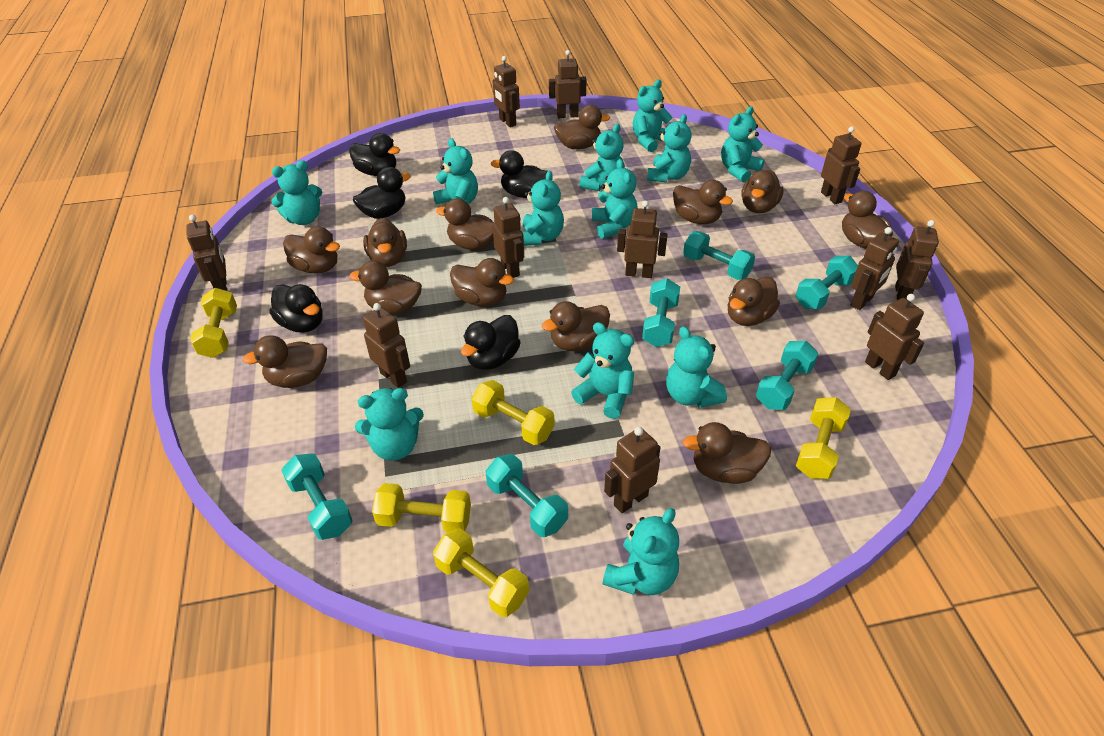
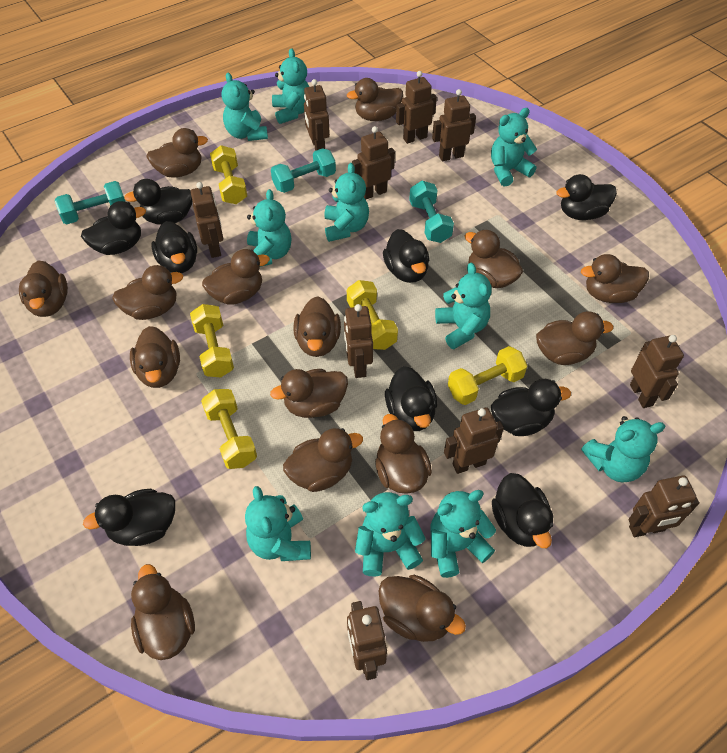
black duck: 5 -> 9
brown duck: 13 -> 15
brown robot: 11 -> 10
turquoise dumbbell: 6 -> 3
turquoise teddy bear: 12 -> 10

